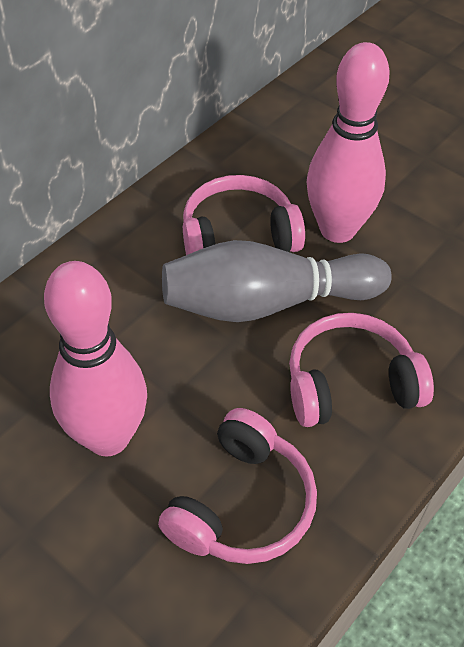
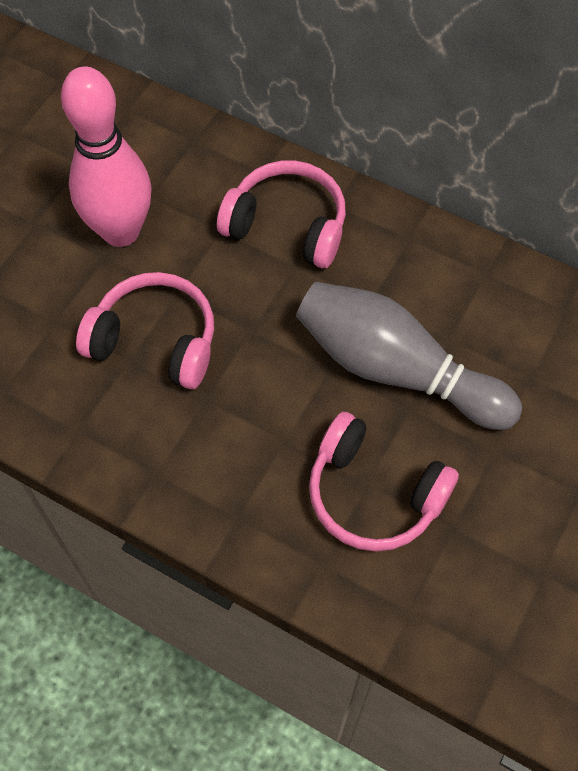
pink bowling pin: 2 -> 1

